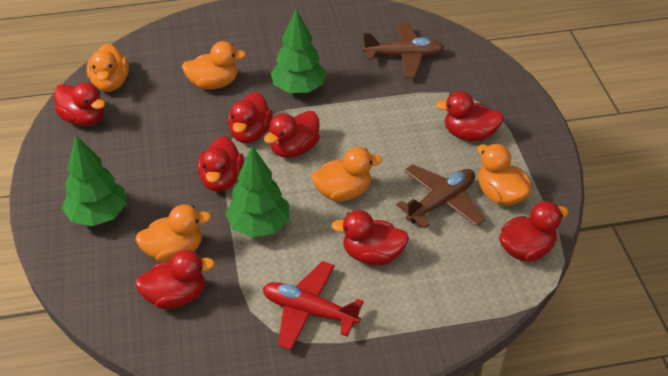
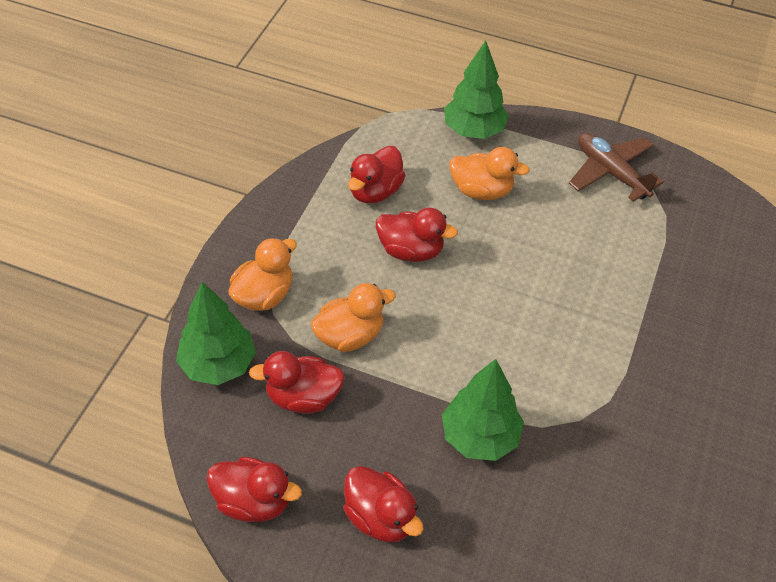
brown plane: 2 -> 1
orange duck: 5 -> 3
red duck: 8 -> 5
red plane: 1 -> 0

